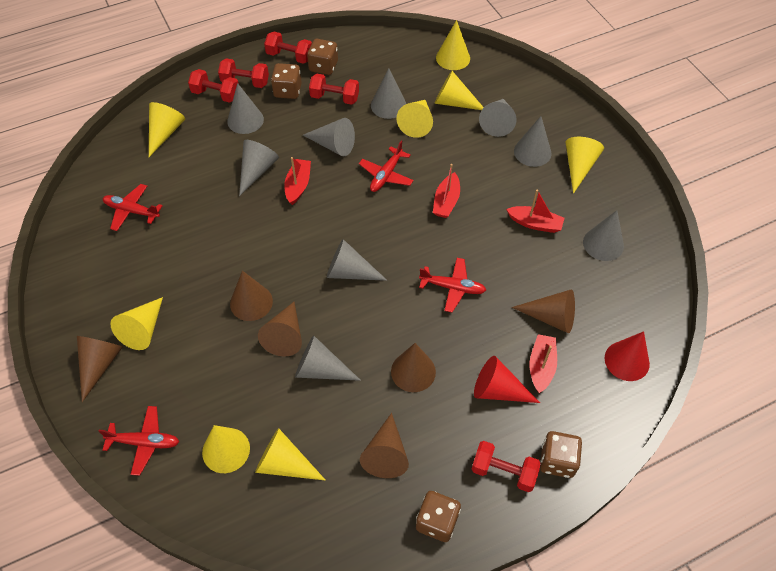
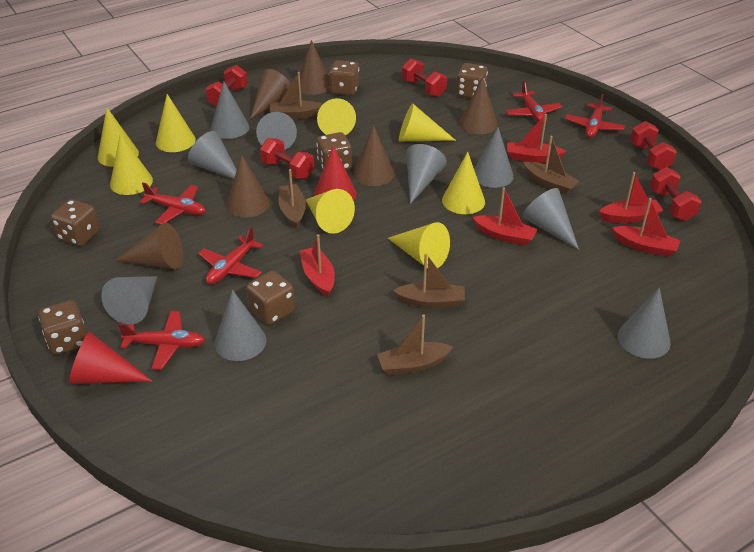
brown boat: 0 -> 5
brown dice: 4 -> 6
red boat: 4 -> 5
red plane: 4 -> 5

